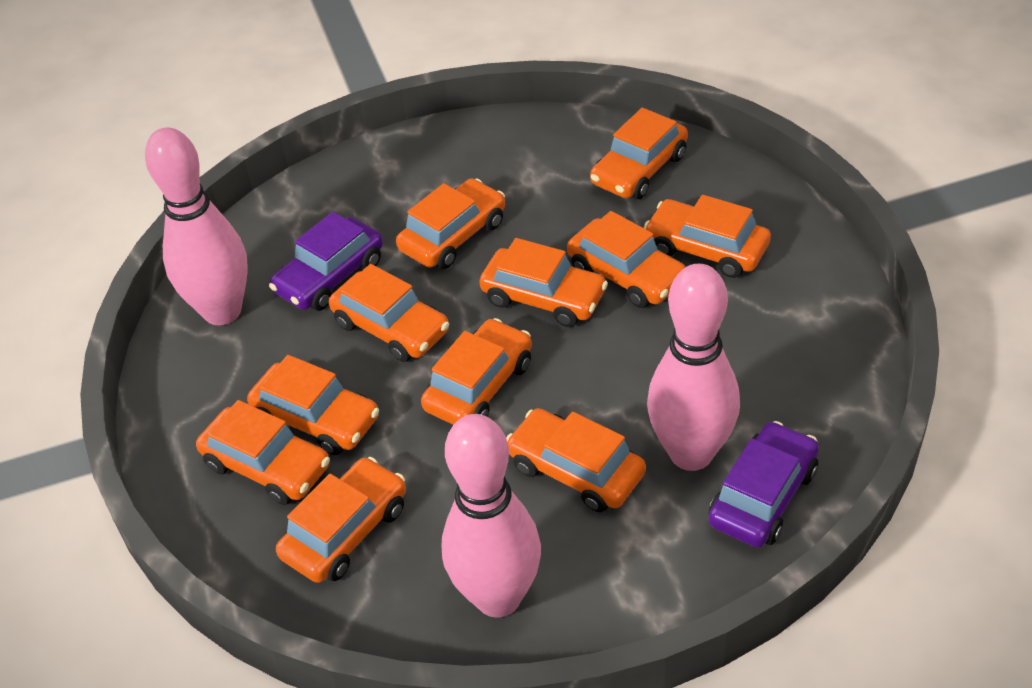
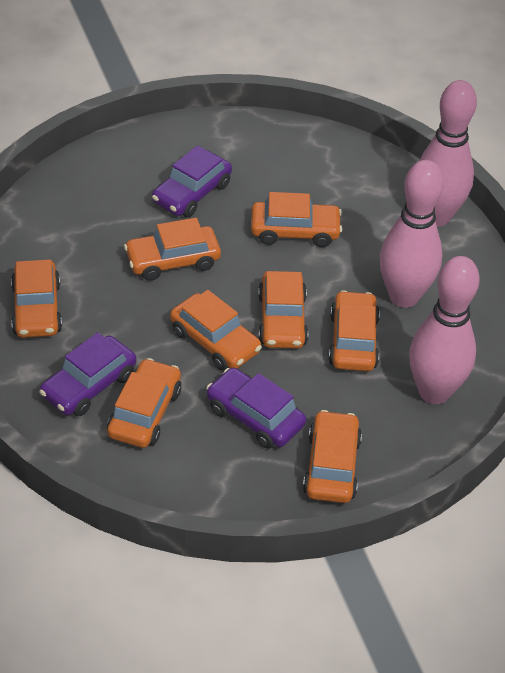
orange car: 11 -> 8
purple car: 2 -> 3

